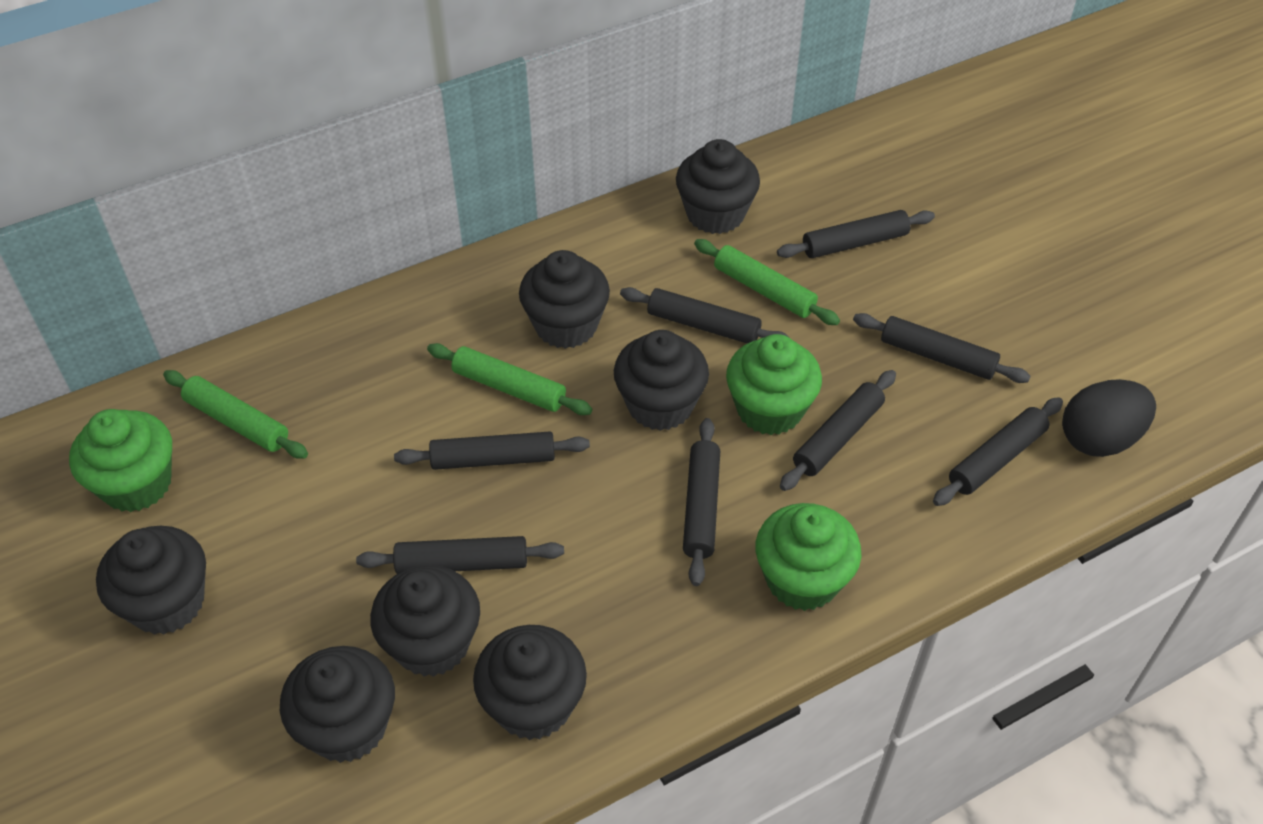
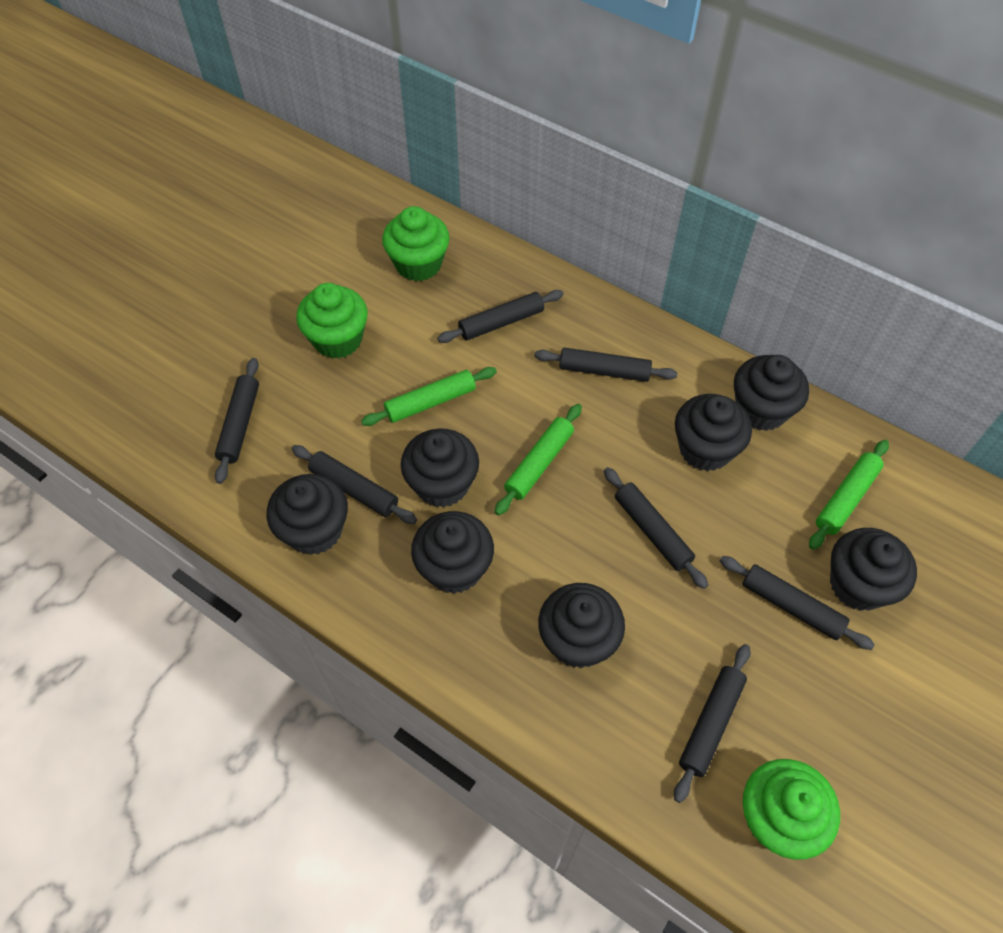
black egg: 1 -> 0
black rolling pin: 8 -> 7

